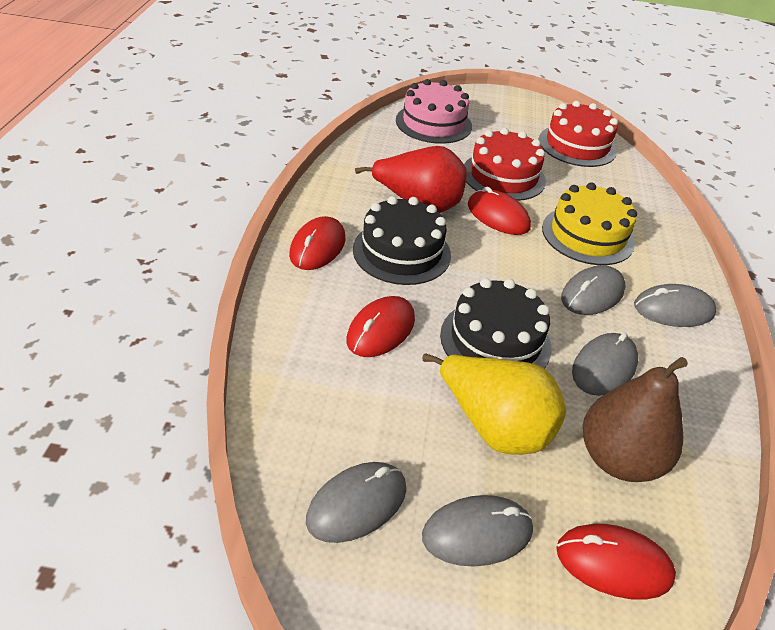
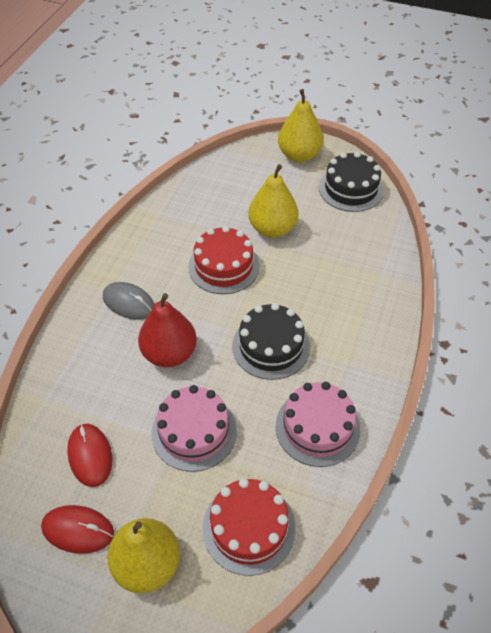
brown pear: 1 -> 0
grey mouse: 5 -> 1
pink cake: 1 -> 2
red mouse: 4 -> 2
yellow cake: 1 -> 0
yellow pear: 1 -> 3

